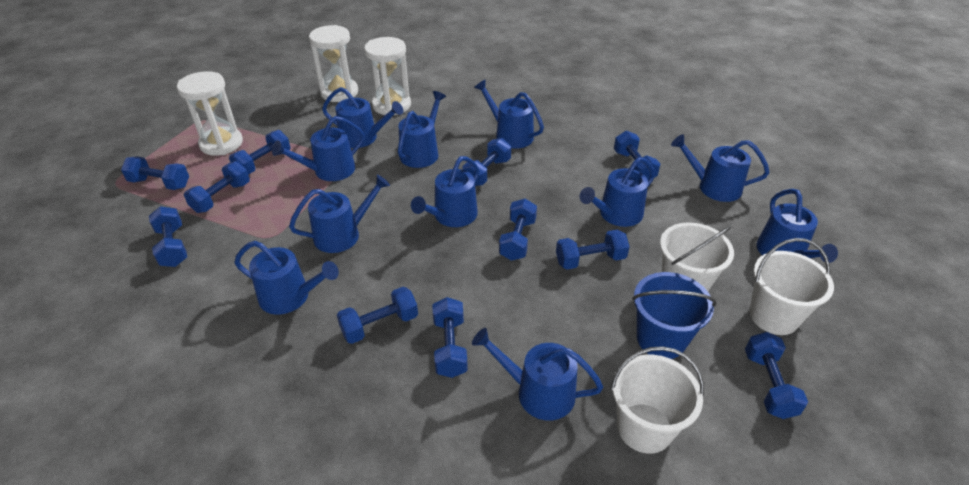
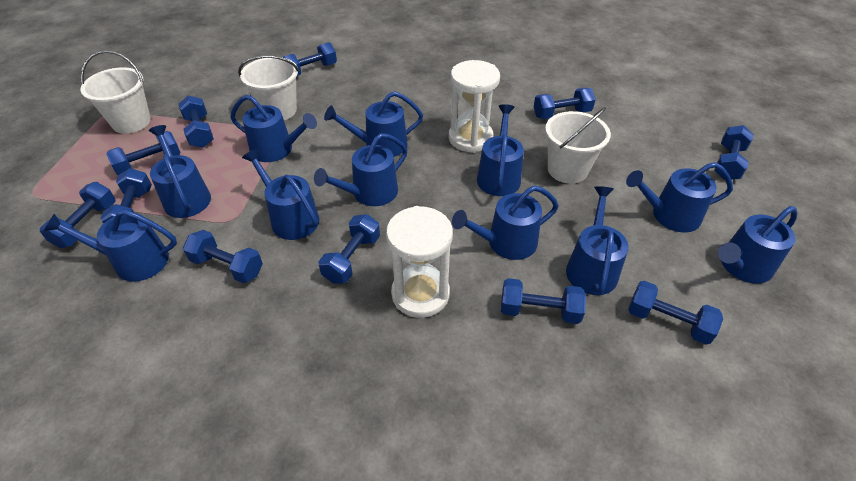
blue bucket: 1 -> 0
white hourglass: 3 -> 2

